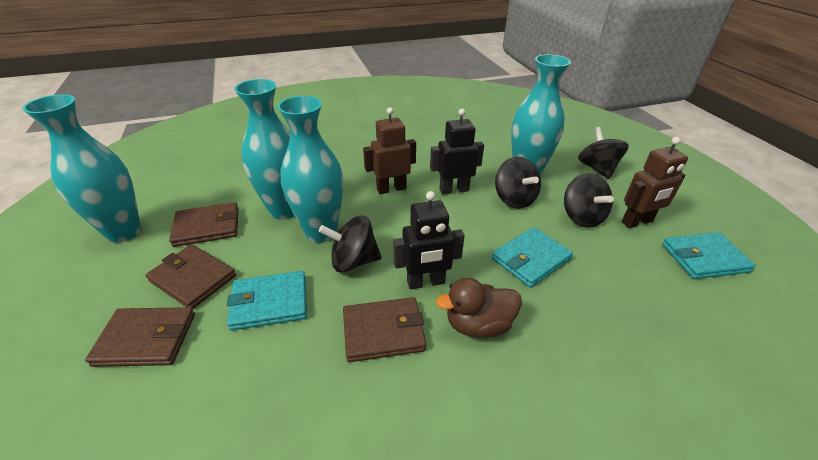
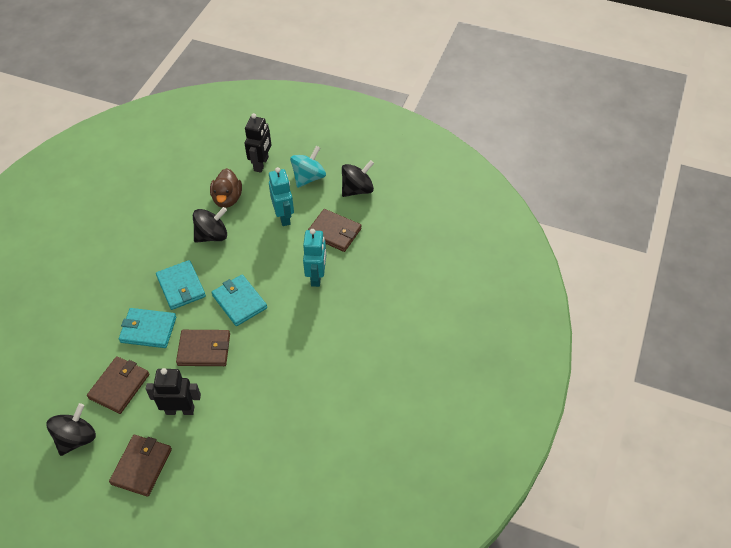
black spinning top: 4 -> 3
brown robot: 2 -> 0
turquoise robot: 0 -> 2
turquoise spinning top: 0 -> 1
turquoise vase: 4 -> 0

